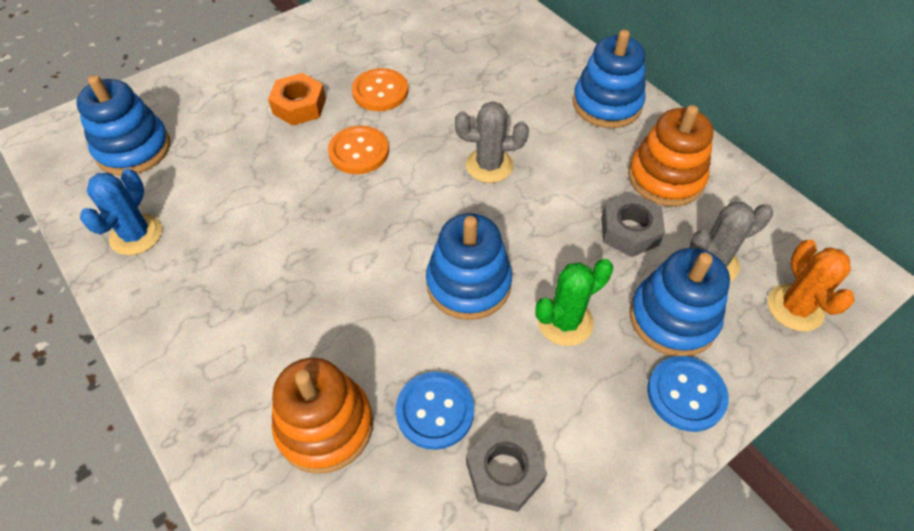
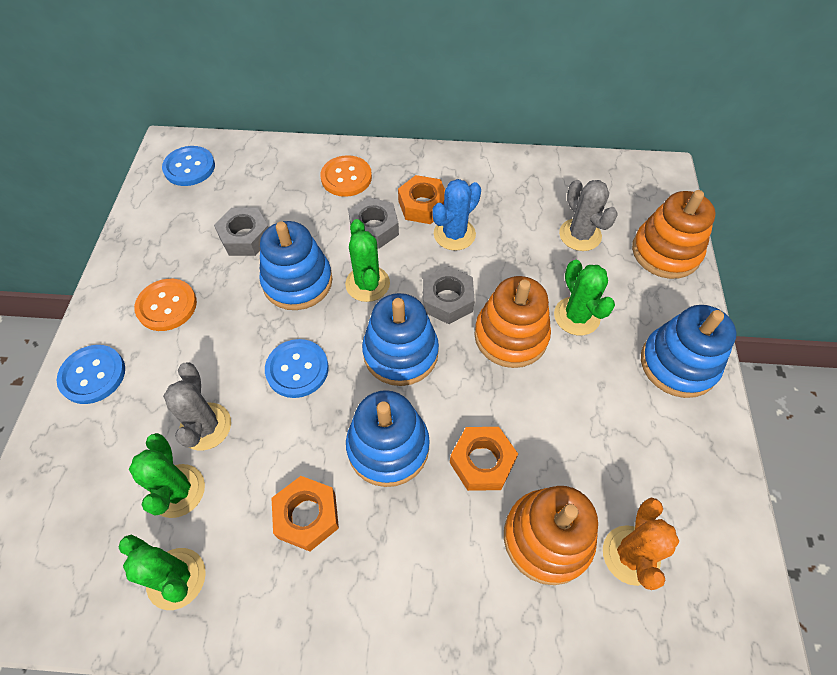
blue button: 2 -> 3
green cactus: 1 -> 4
grey nut: 2 -> 3
orange nut: 1 -> 3
orange stacking toy: 2 -> 3

